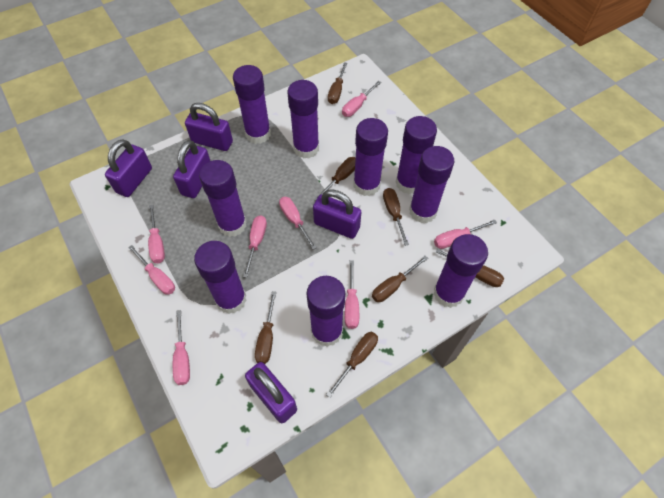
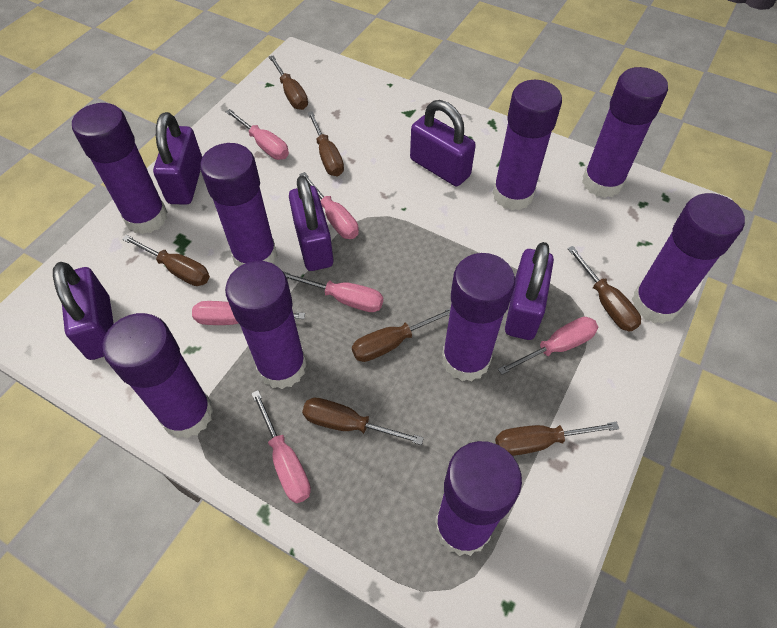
pink screwdriver: 8 -> 6

